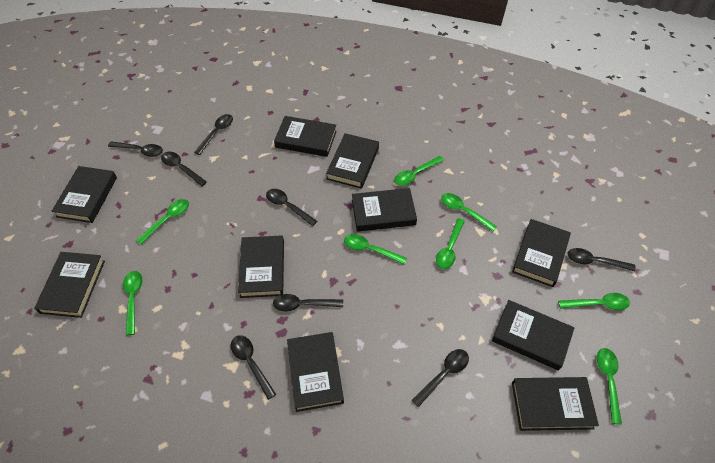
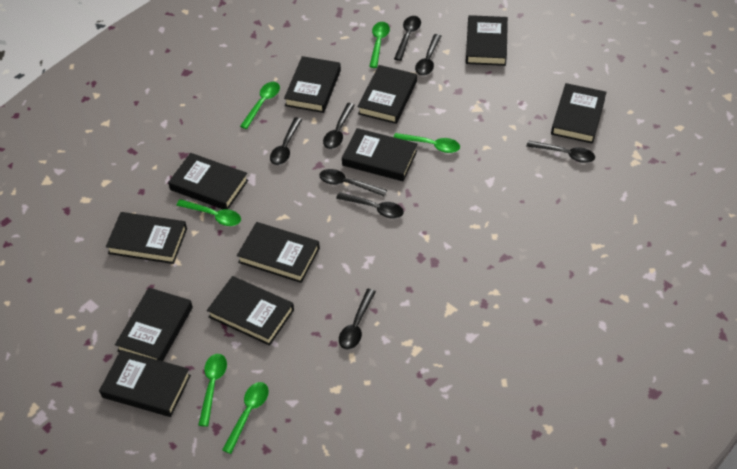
black book: 10 -> 11
green spoon: 8 -> 6

